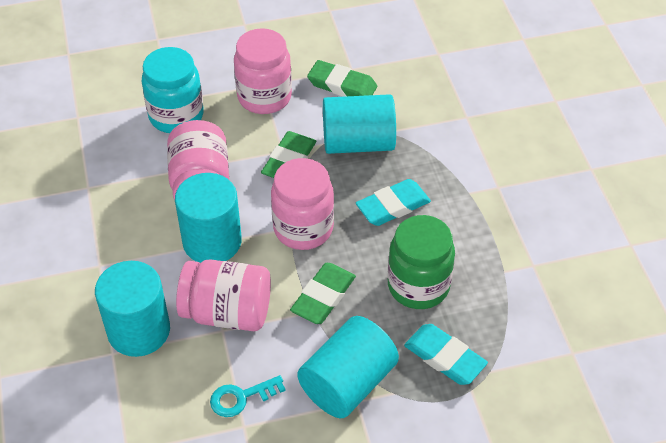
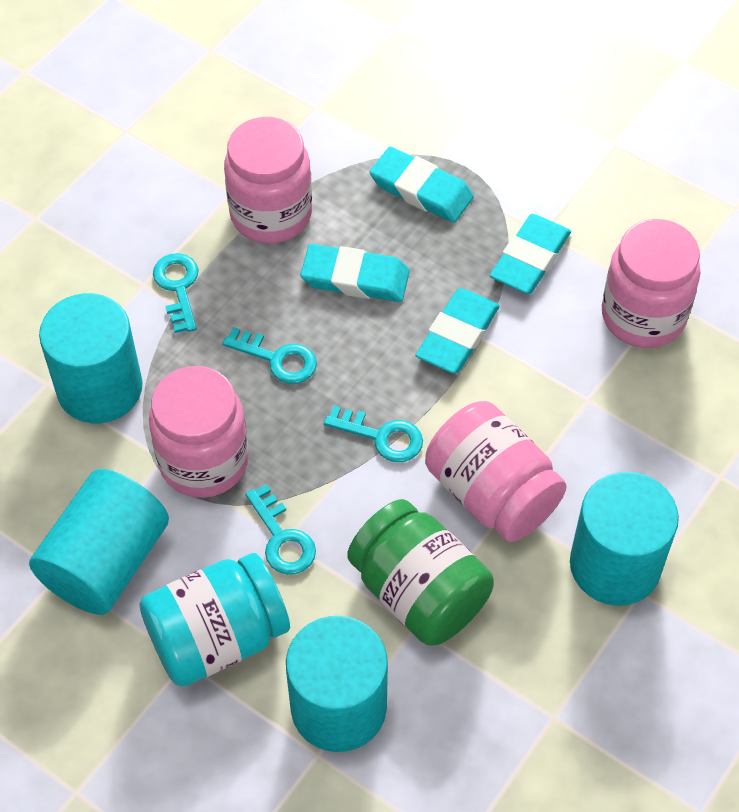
green eraser: 3 -> 0
turquoise eraser: 2 -> 4
turquoise key: 1 -> 4

